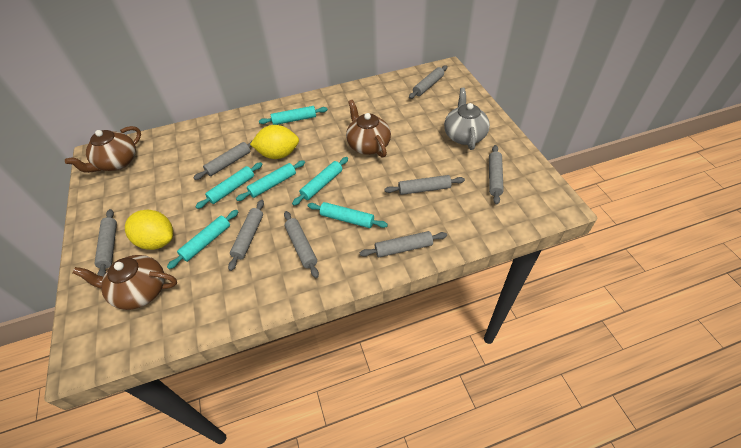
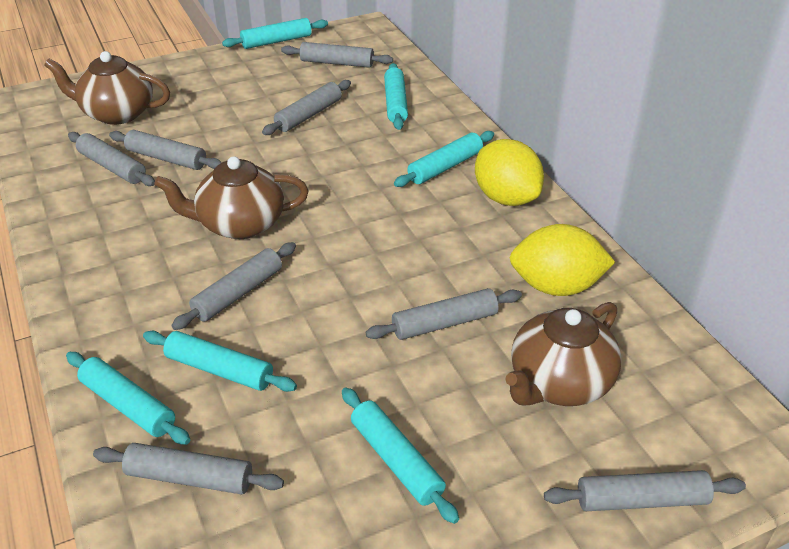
grey teapot: 1 -> 0

